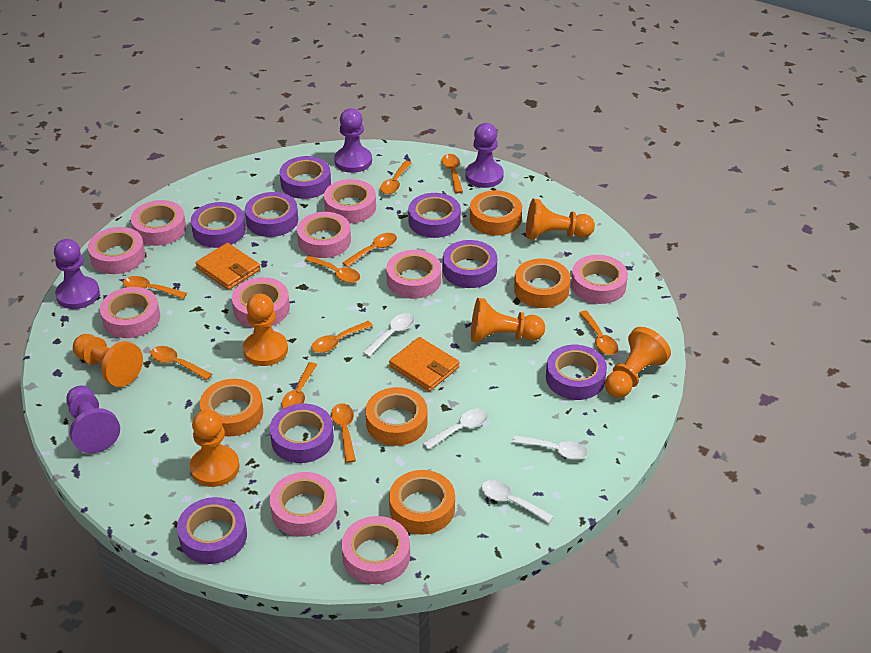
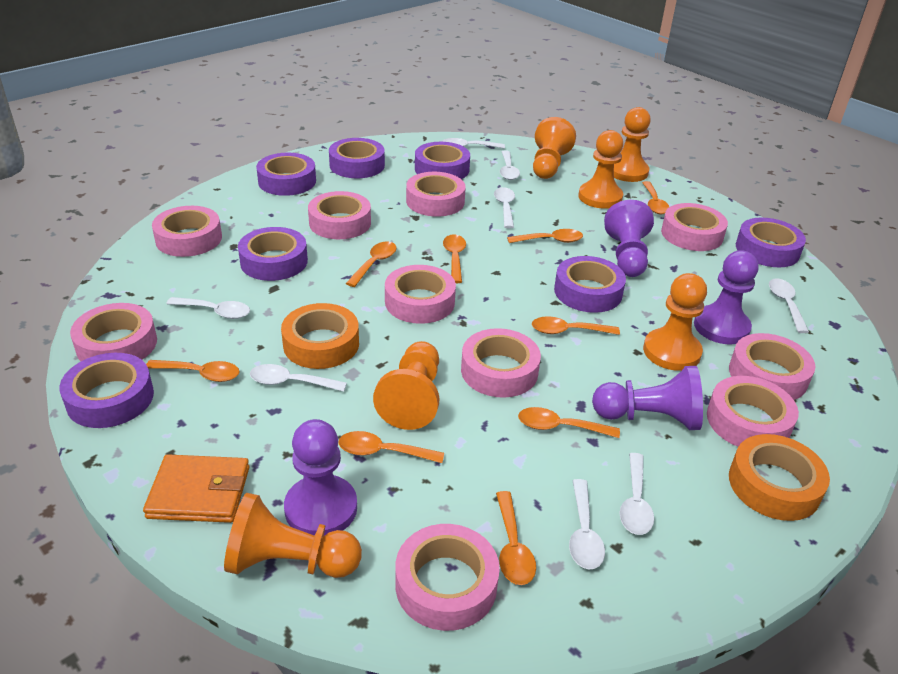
orange spoon: 10 -> 9
orange tape: 5 -> 2
orange wallet: 2 -> 1
purple tape: 8 -> 7
white spoon: 4 -> 8

